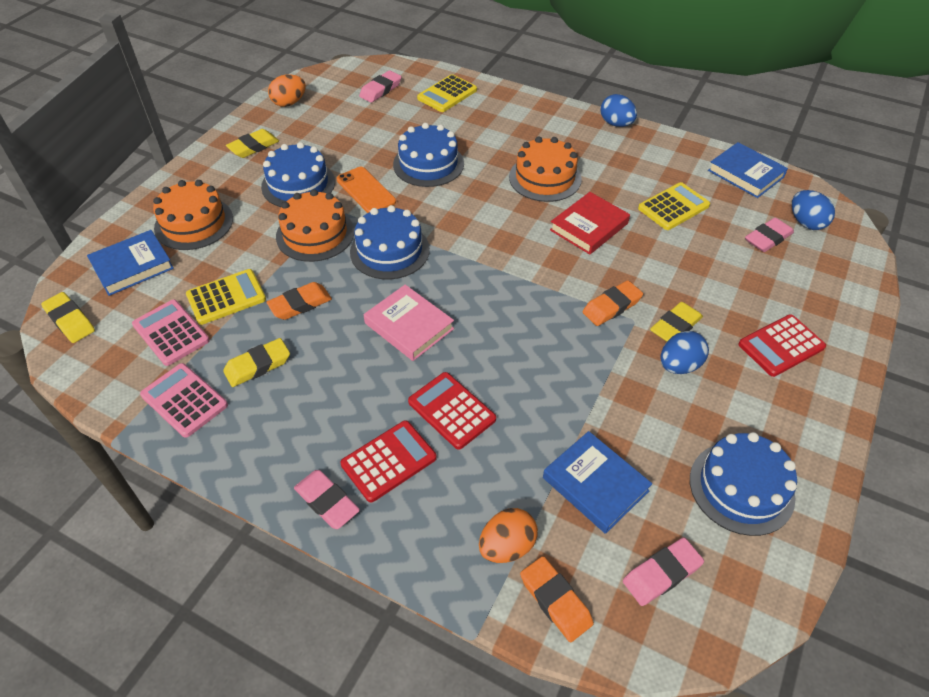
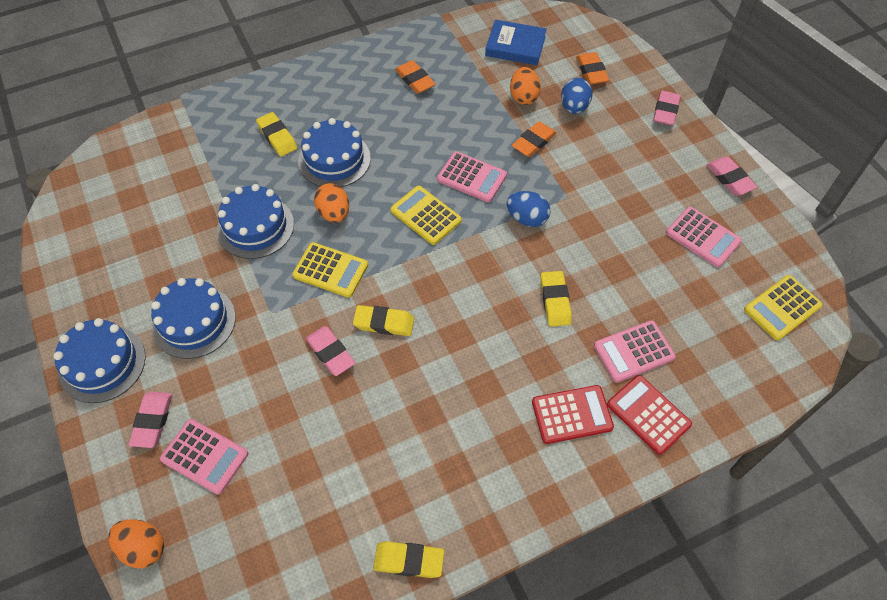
blue book: 3 -> 1
blue egg: 3 -> 2
orange cake: 3 -> 0
orange egg: 2 -> 3
orange phone: 1 -> 0
pink book: 1 -> 0
pink calculator: 2 -> 4
red book: 1 -> 0
red calculator: 3 -> 2

